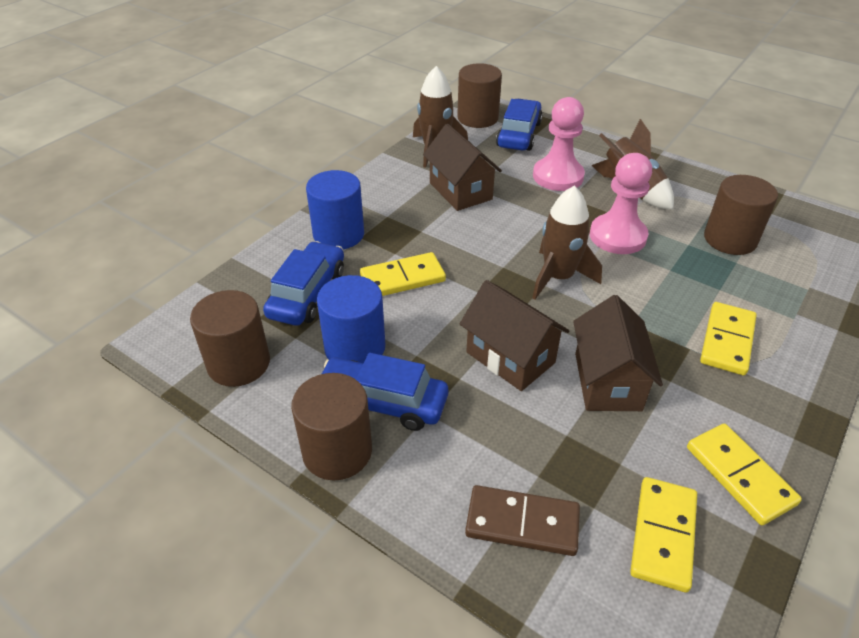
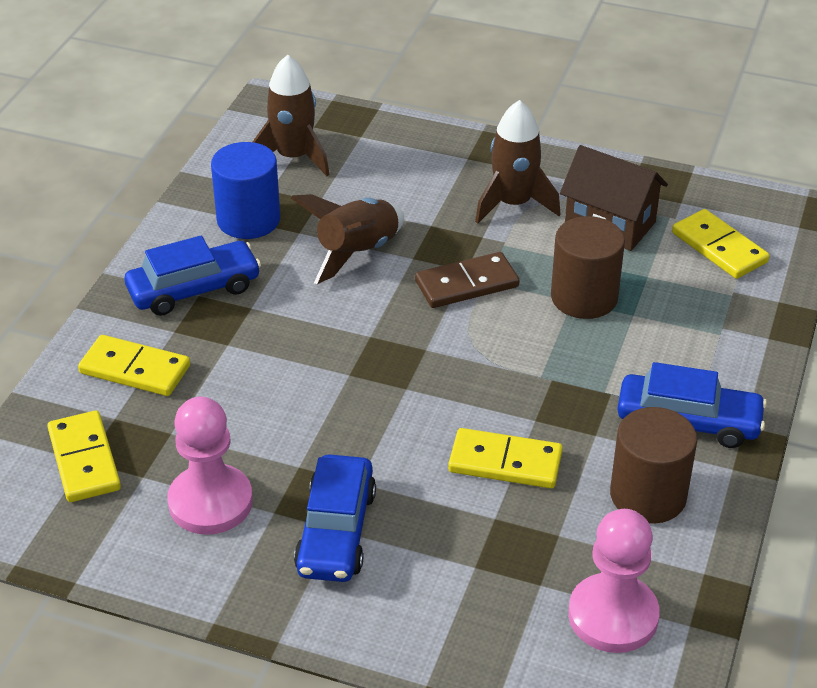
blue cylinder: 2 -> 1
brown cylinder: 4 -> 2
brown house: 3 -> 1

